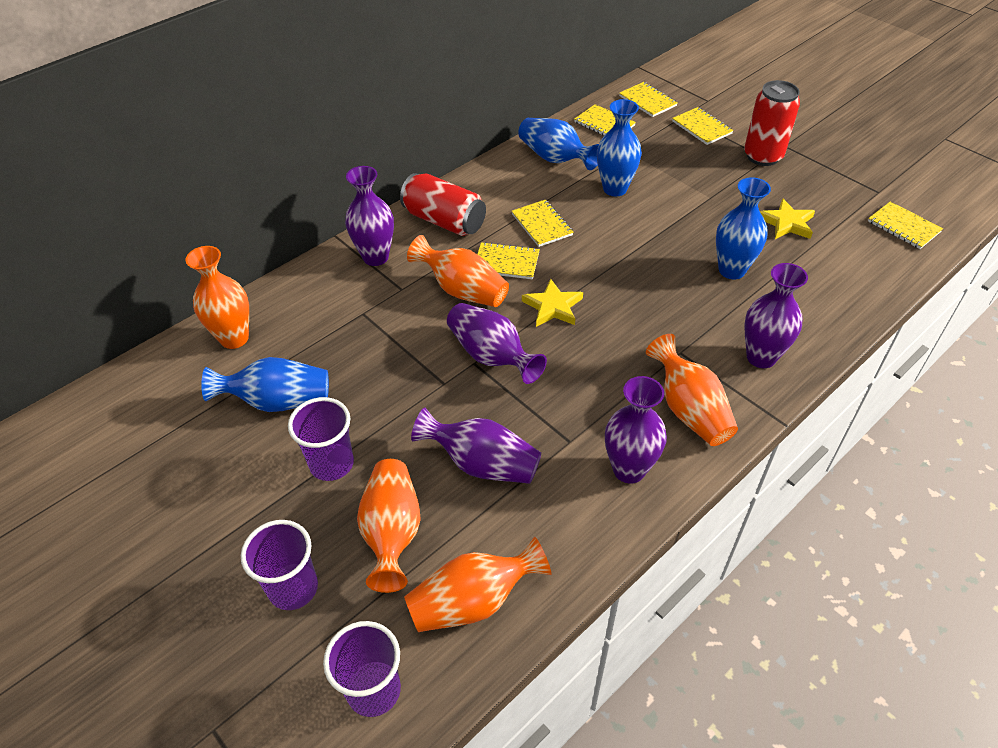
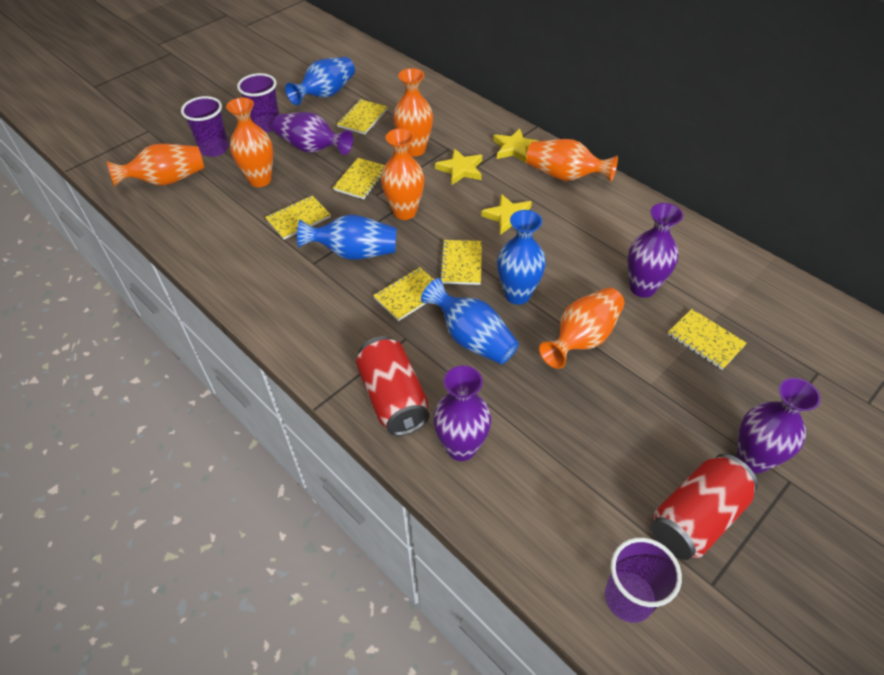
orange vase: 5 -> 6
purple vase: 5 -> 4
yellow star: 2 -> 3

